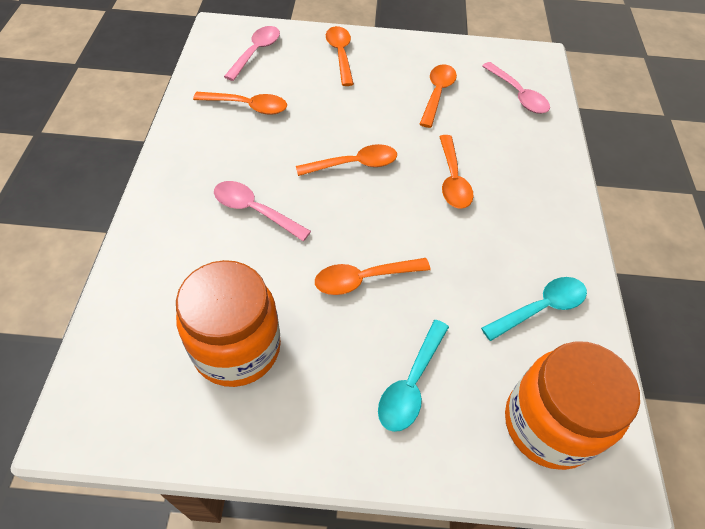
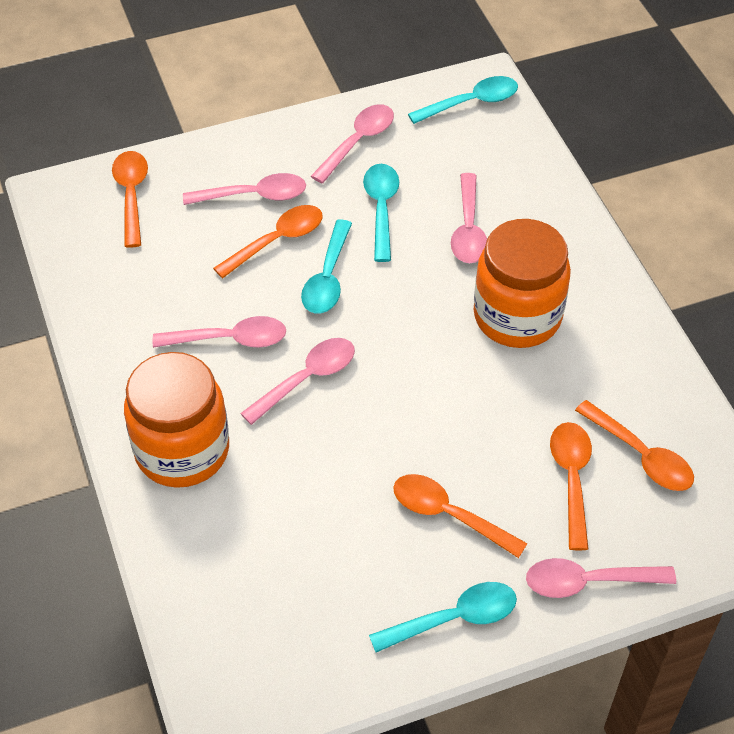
orange spoon: 6 -> 5
pink spoon: 3 -> 6
turquoise spoon: 2 -> 4

